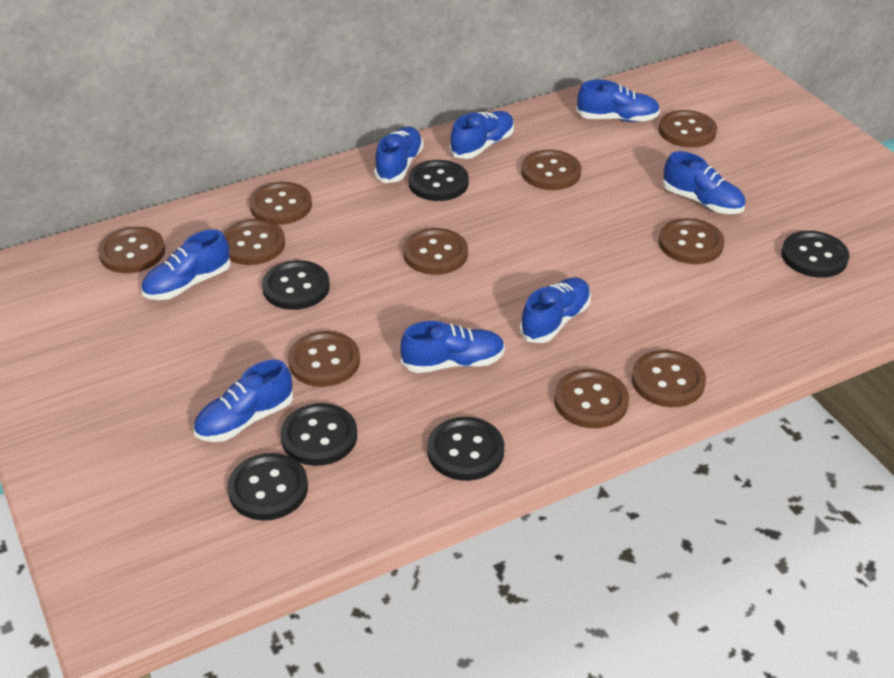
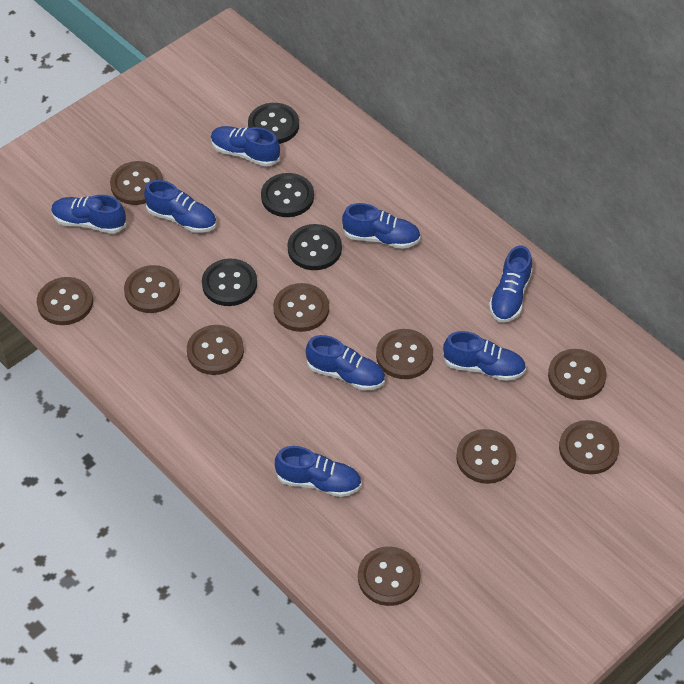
black button: 6 -> 4

